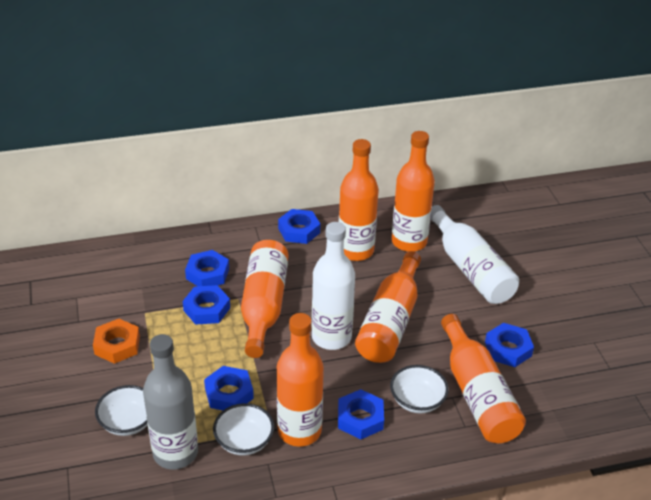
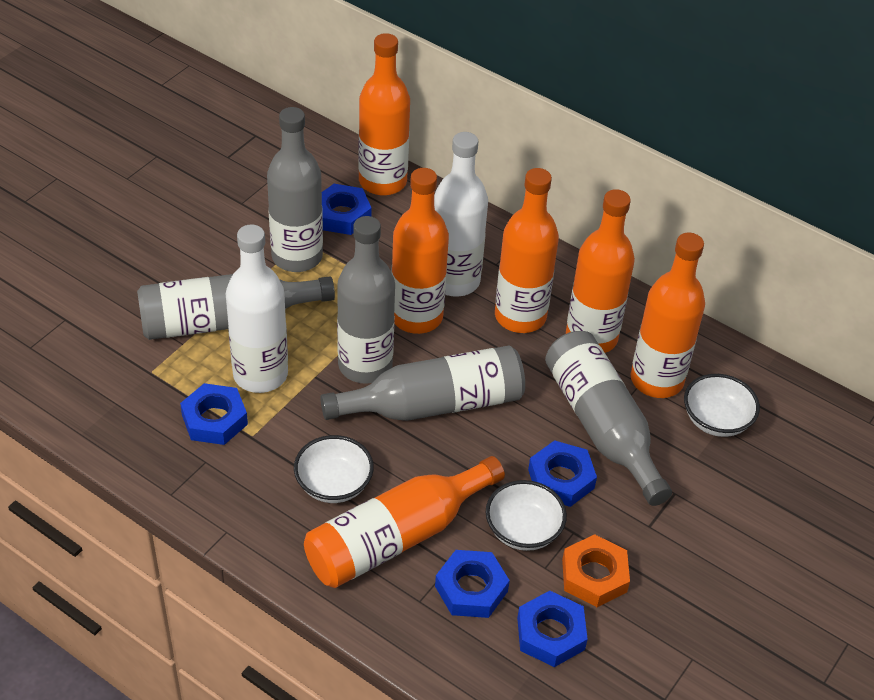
blue nut: 6 -> 5
grey bottle: 1 -> 5

